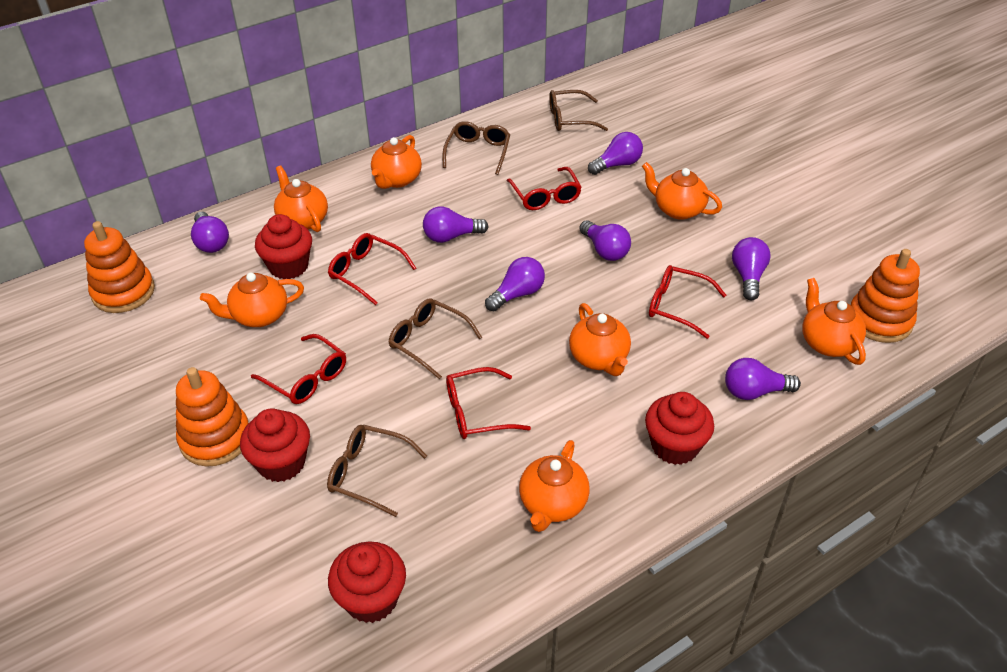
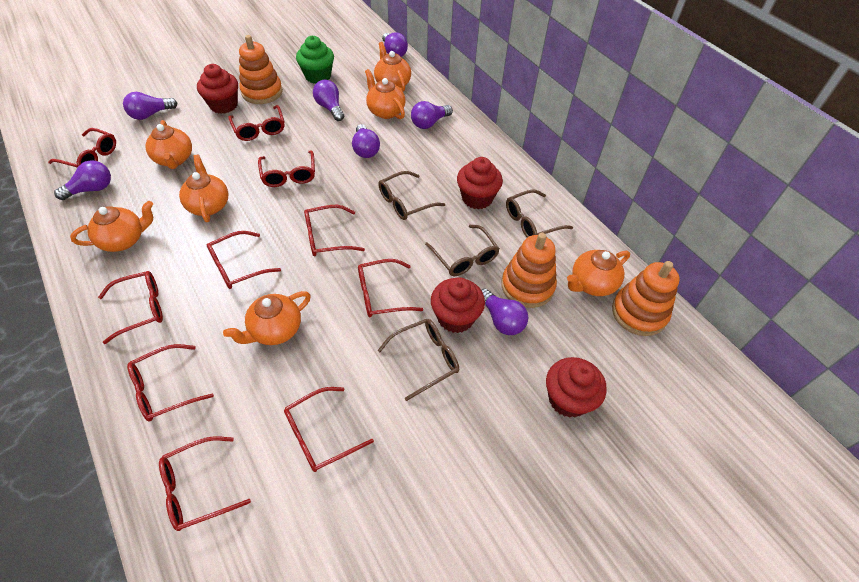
green cupcake: 0 -> 1
red glasses: 5 -> 10

